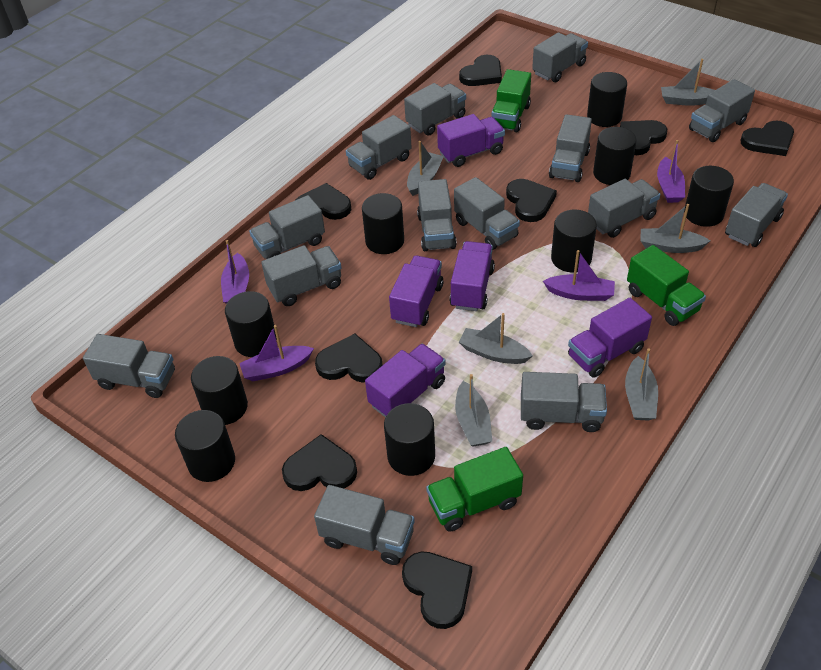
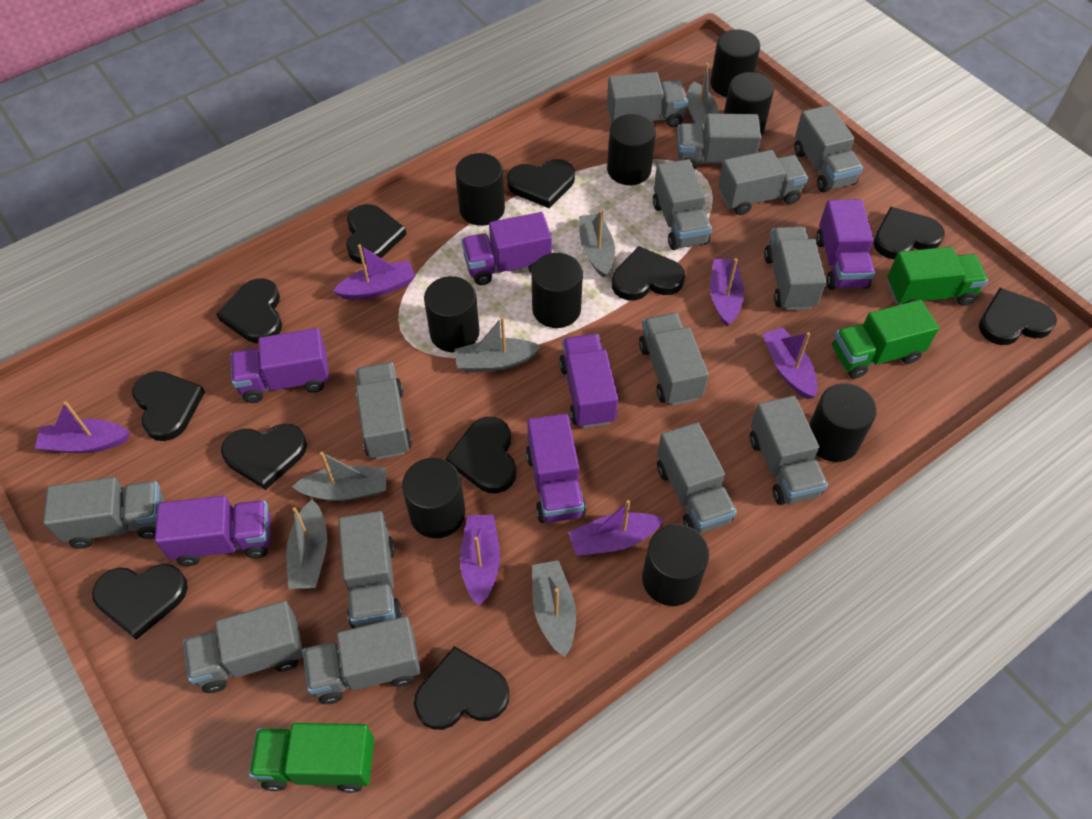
black heart: 8 -> 11
purple boat: 4 -> 6
purple truck: 5 -> 6

